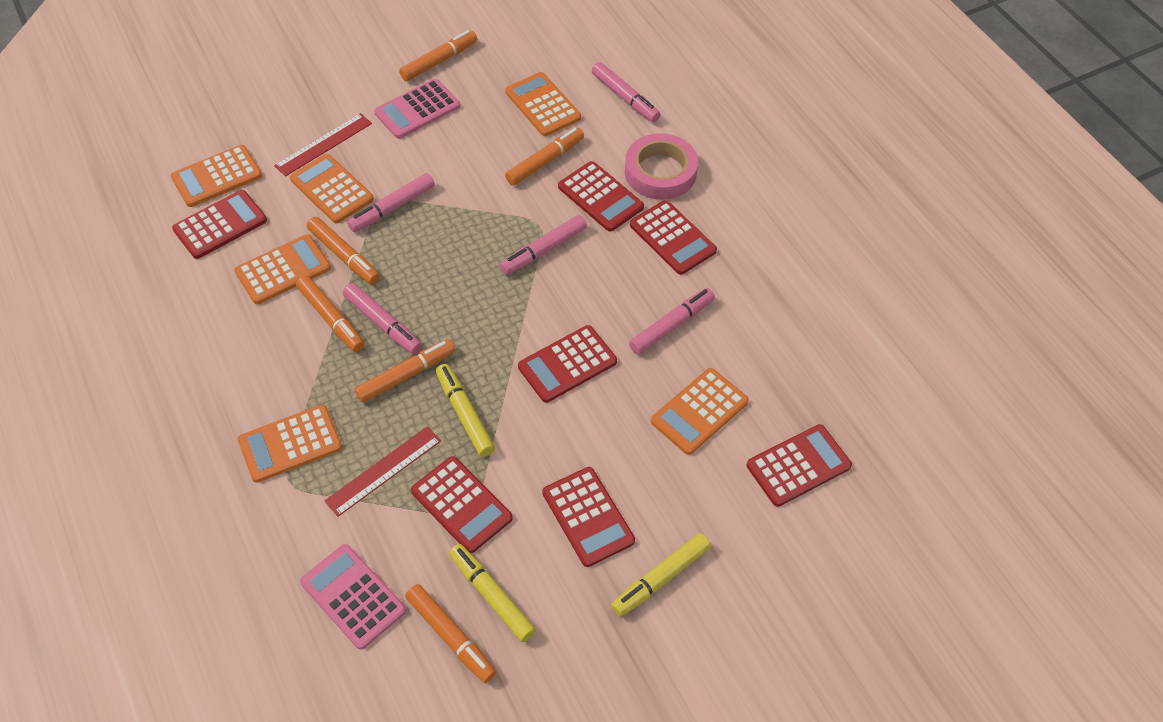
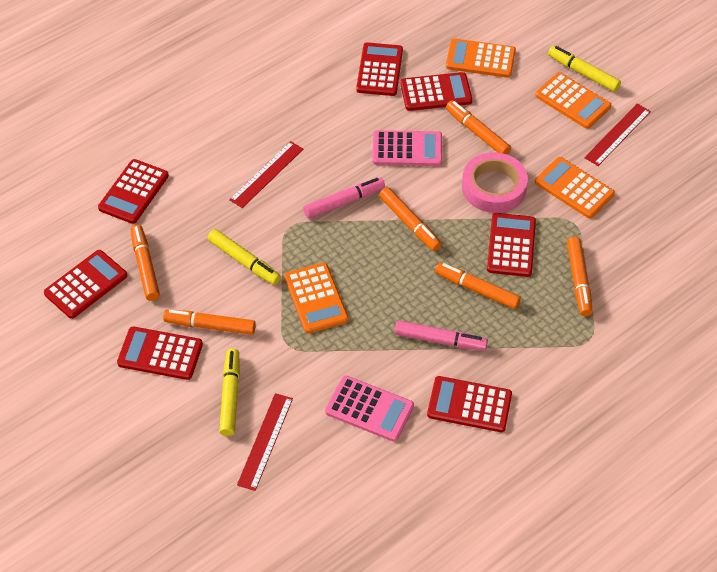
orange calculator: 6 -> 4
pink marker: 5 -> 2
red ruler: 2 -> 3

